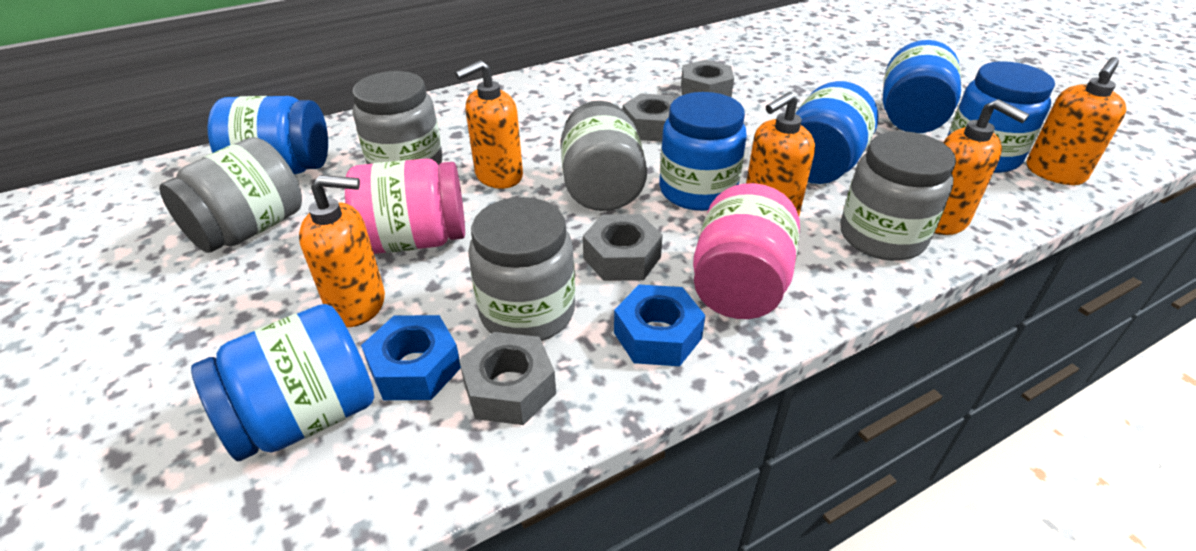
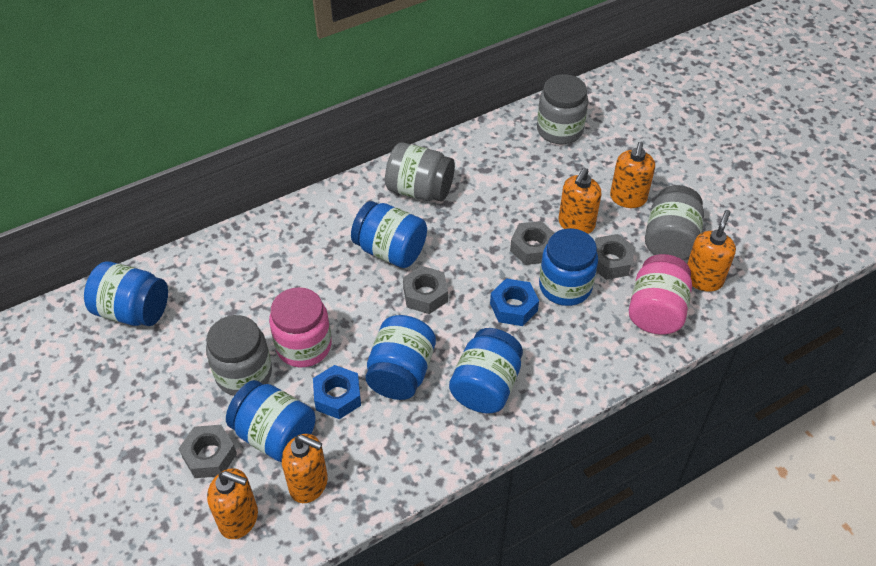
grey jar: 5 -> 4

